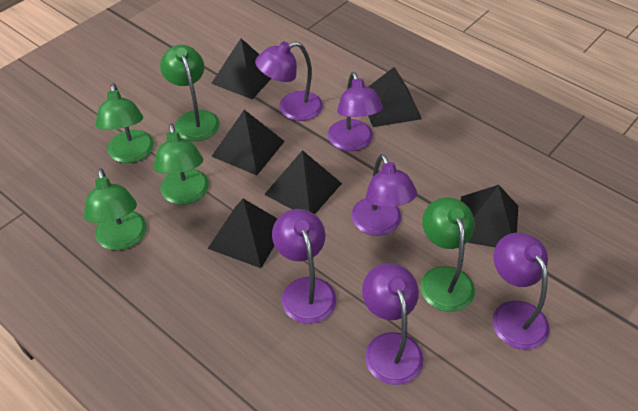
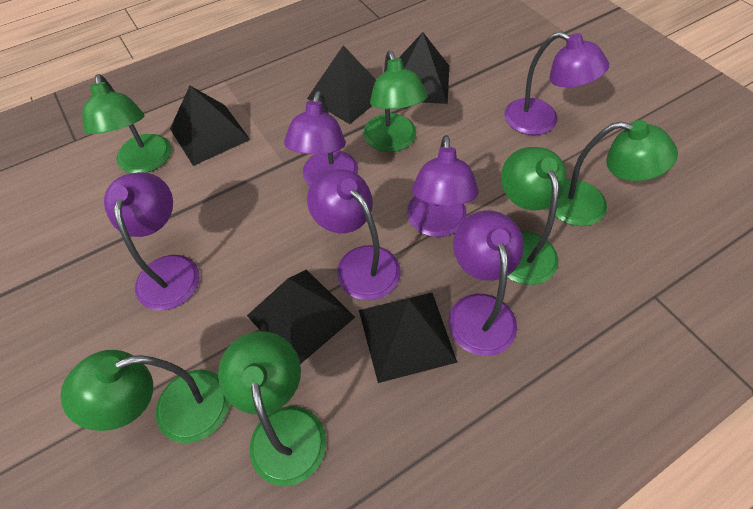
black pyramid: 6 -> 5
green lamp: 5 -> 6

